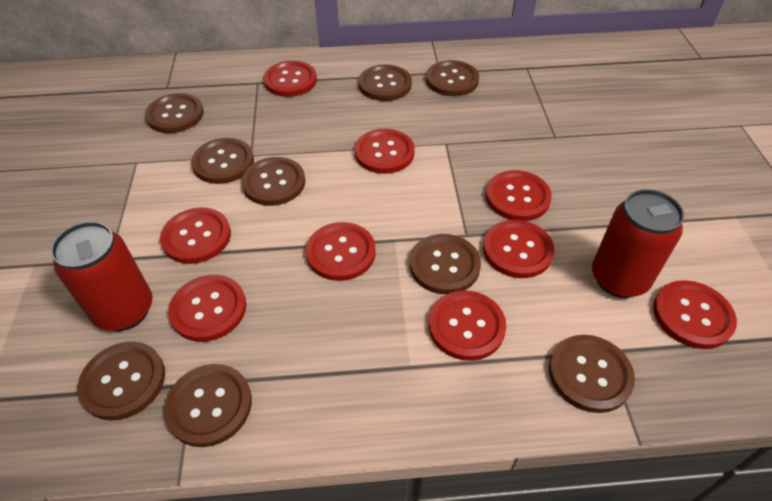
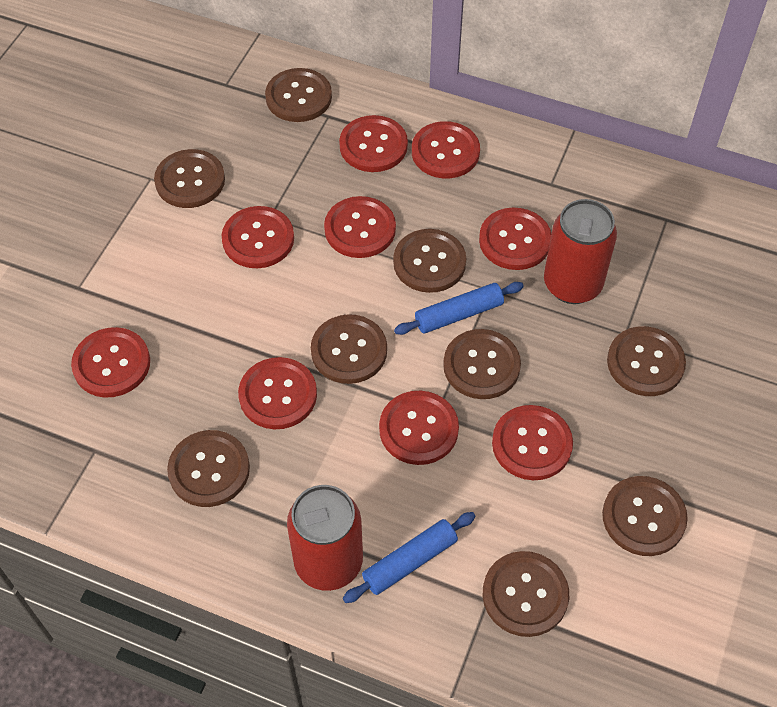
blue rolling pin: 0 -> 2

